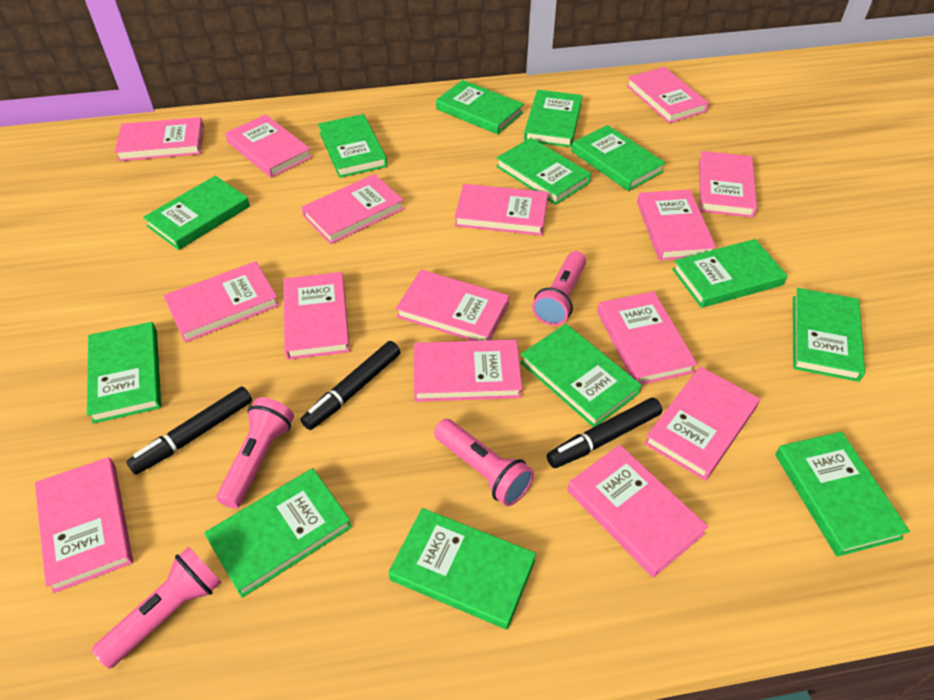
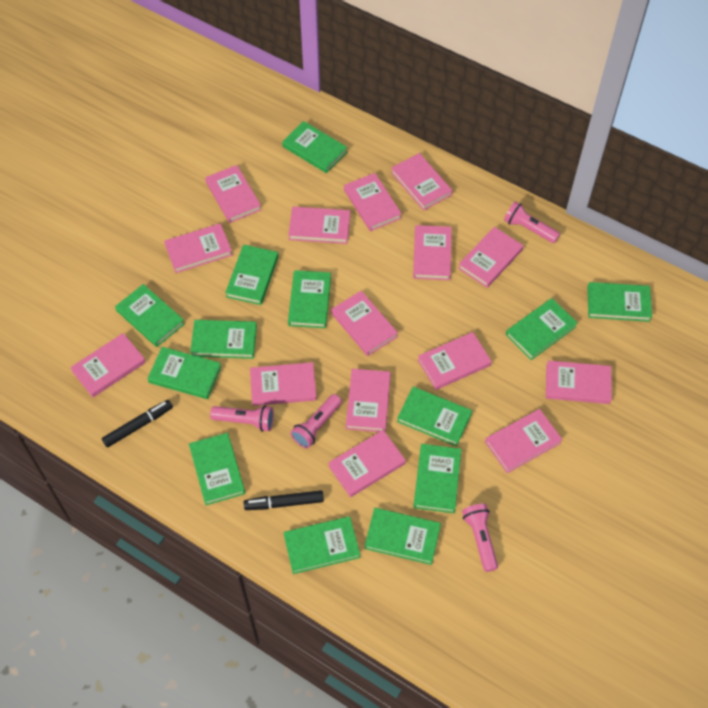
black marker: 3 -> 2

